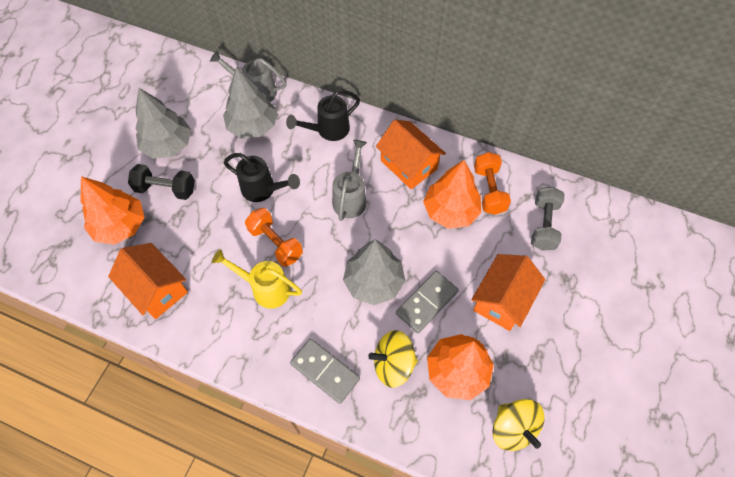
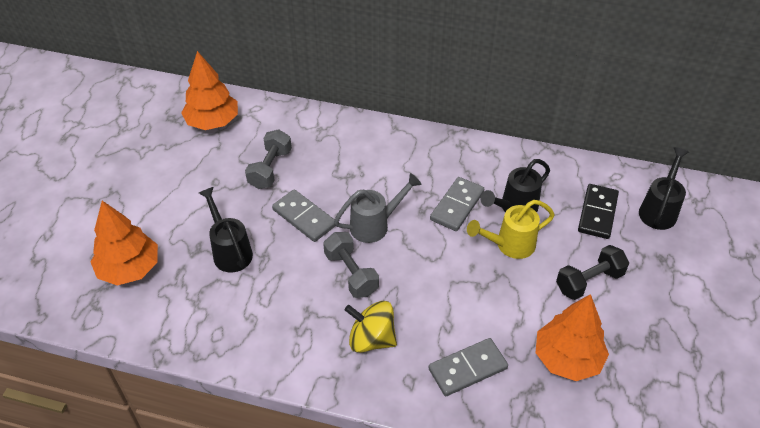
black domino: 0 -> 1
black watering can: 2 -> 3
grey domino: 2 -> 3
grey dumbbell: 1 -> 2
grey tree: 3 -> 0
grey watering can: 2 -> 1
orange dumbbell: 2 -> 0
orange house: 3 -> 0
yellow spinning top: 2 -> 1

